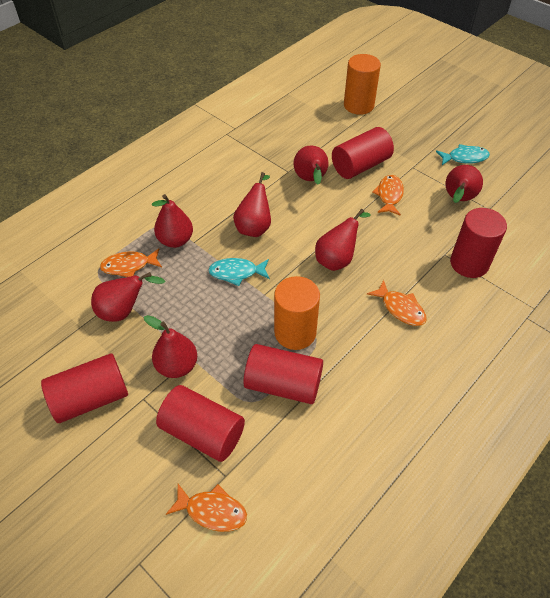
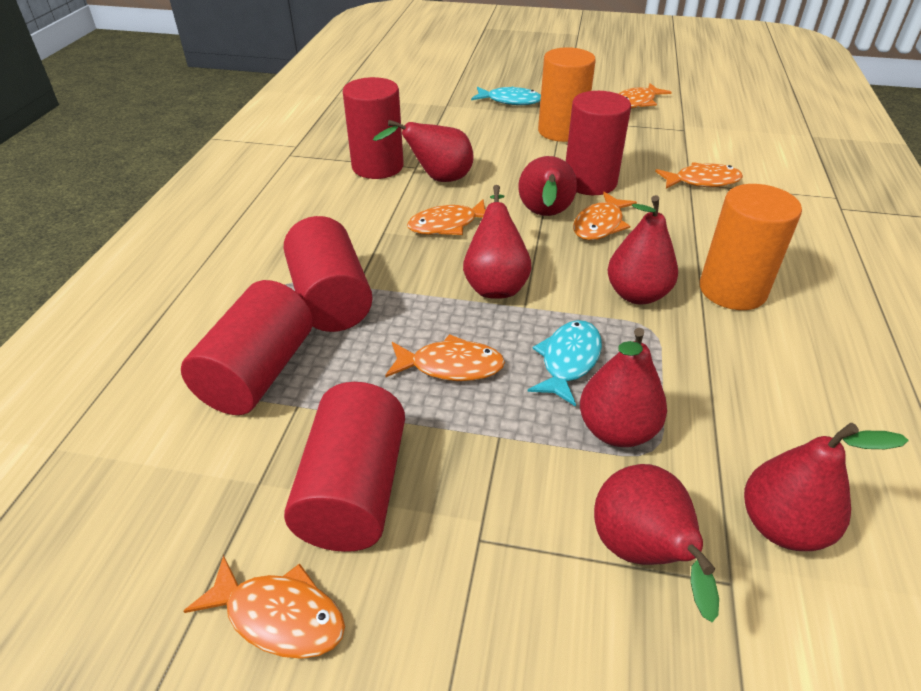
orange fish: 4 -> 6

